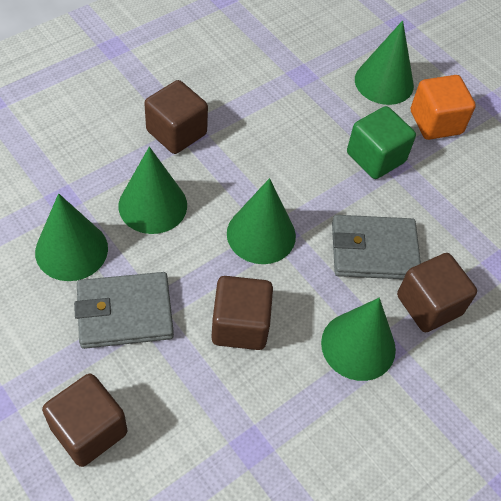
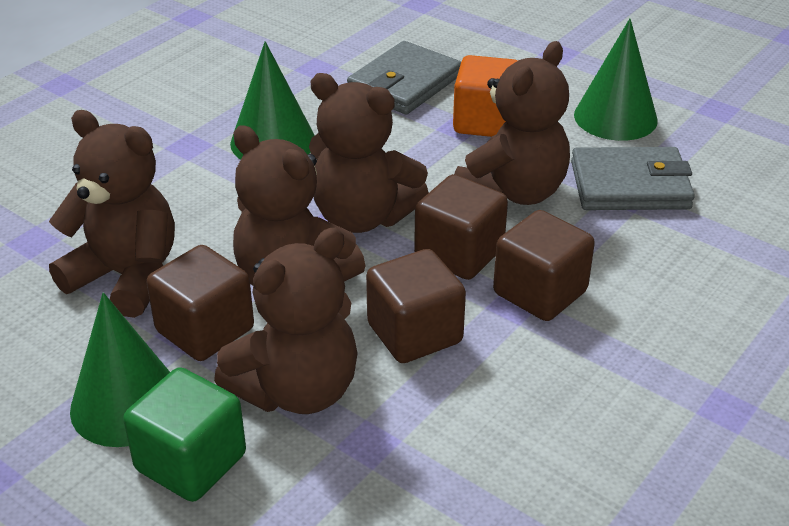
brown teddy bear: 0 -> 5
green cone: 5 -> 3

